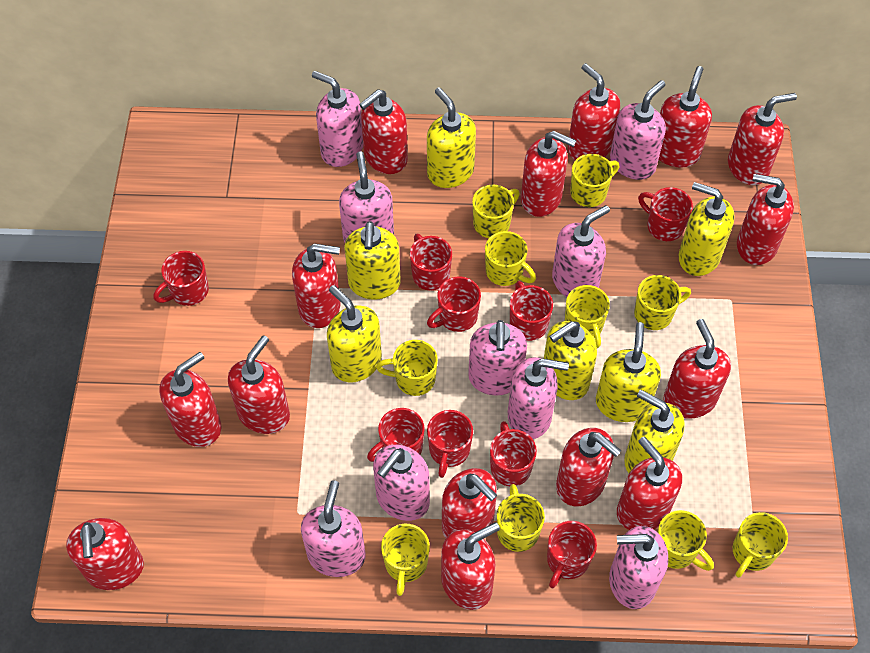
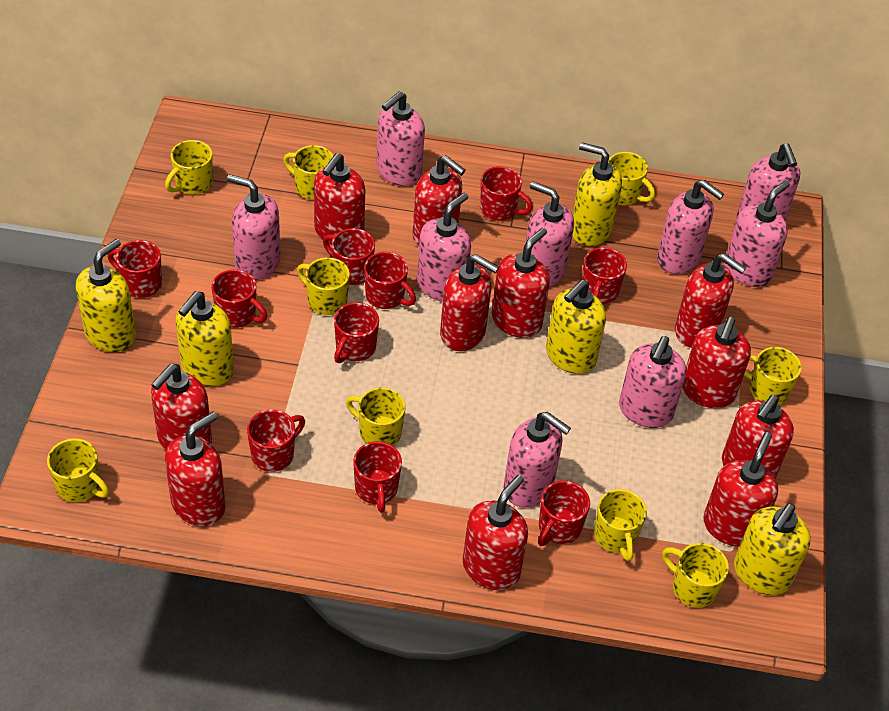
red mug: 9 -> 10
red soap dispenser: 15 -> 11
yellow mug: 10 -> 9
yellow soap dispenser: 7 -> 5

